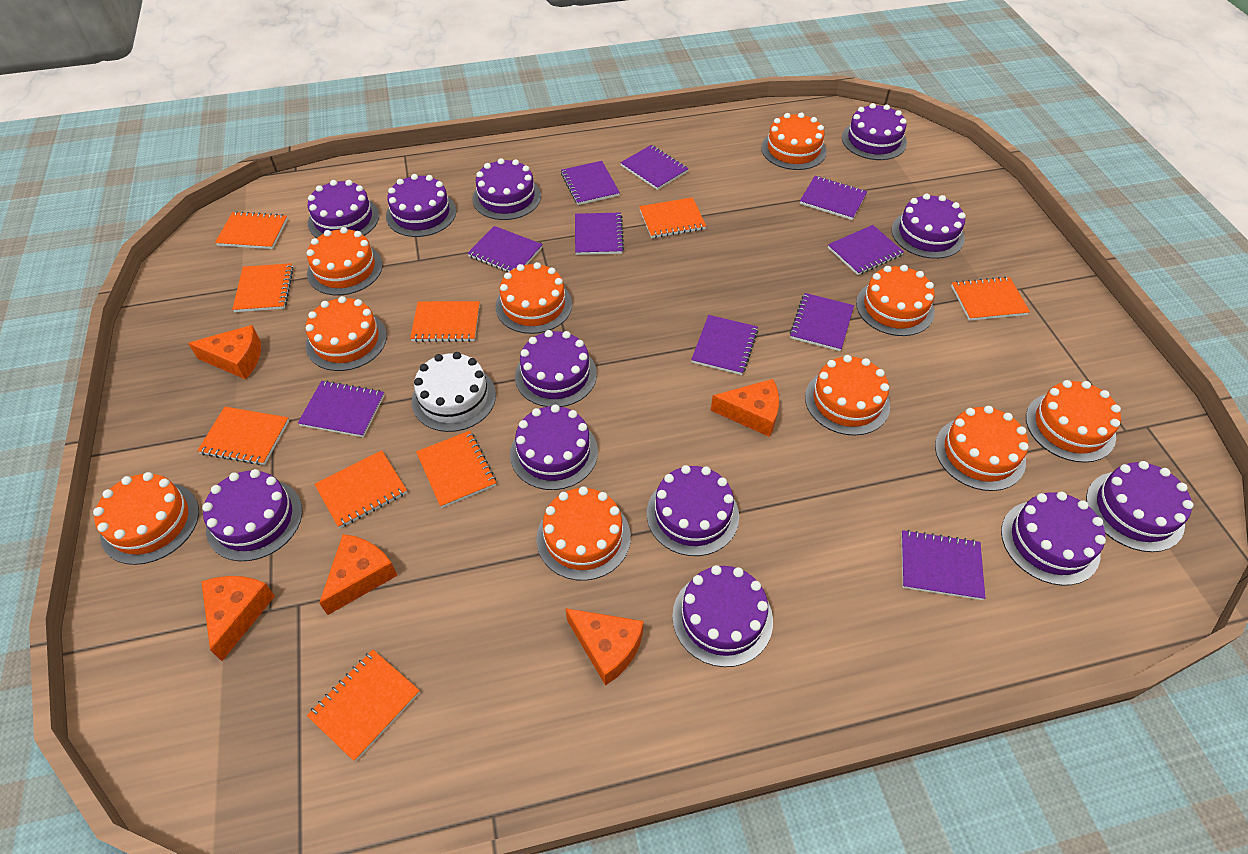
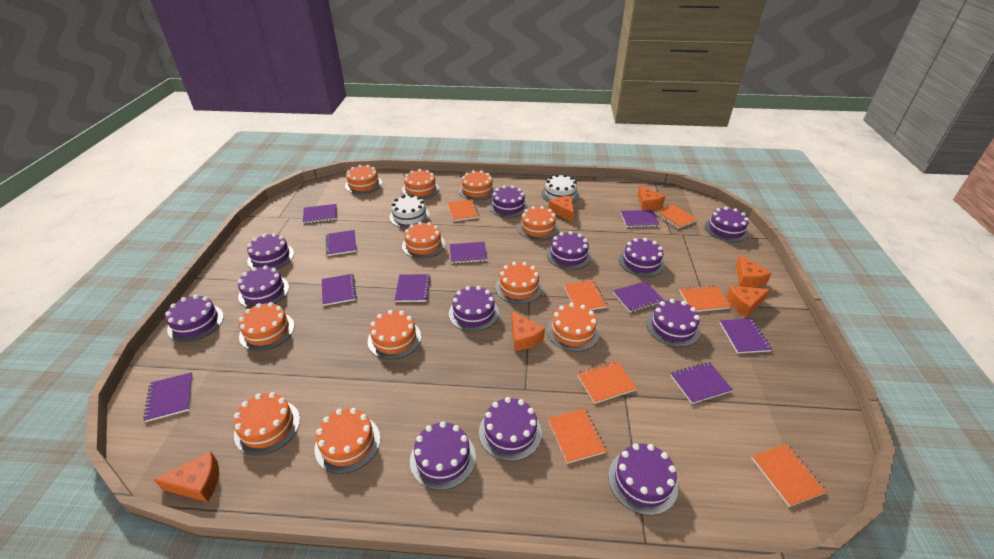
orange cake: 10 -> 11
orange cheese: 5 -> 6
orange notebook: 9 -> 7
white cake: 1 -> 2

